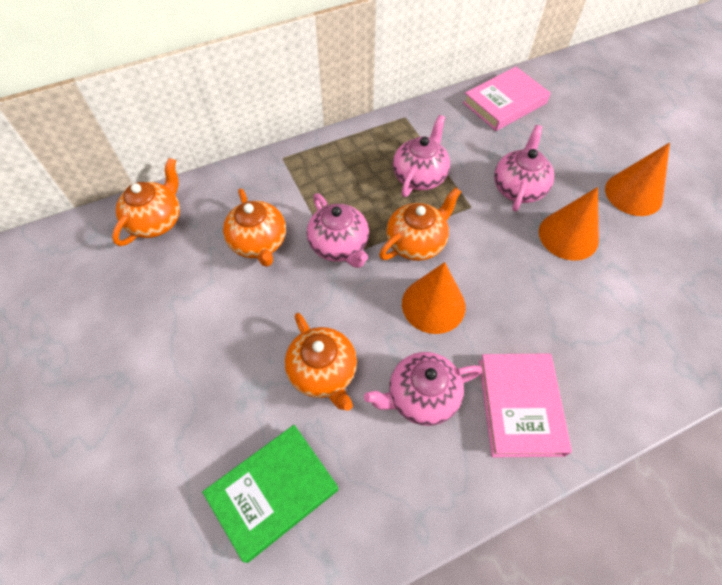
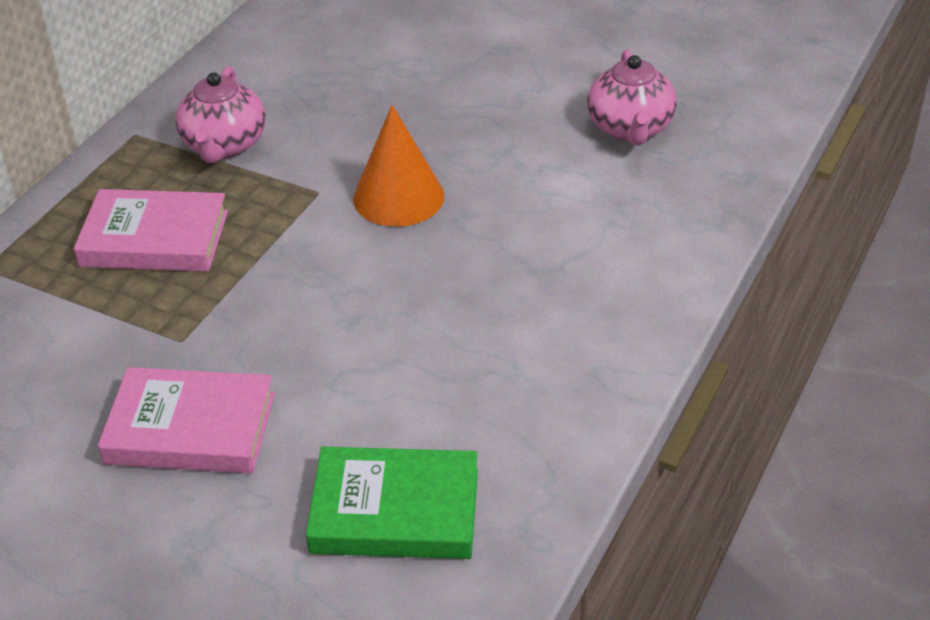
orange cone: 3 -> 1
orange teapot: 4 -> 0
pink teapot: 4 -> 2

